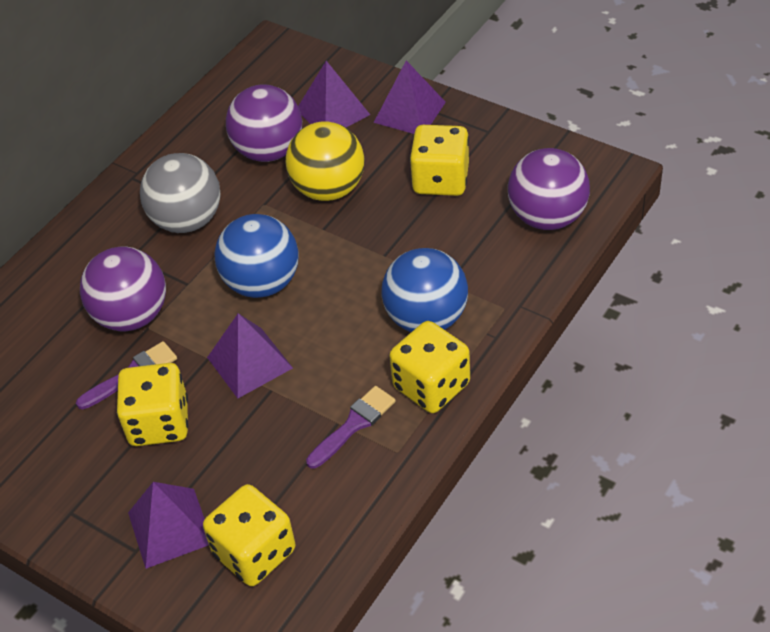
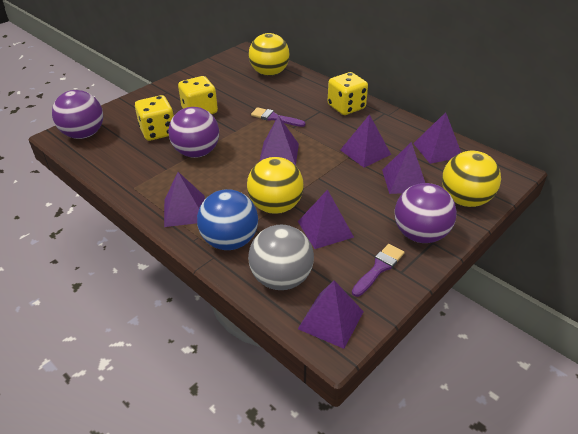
blue ball: 2 -> 1
purple pyramid: 4 -> 7
yellow ball: 1 -> 3
yellow dice: 4 -> 3

